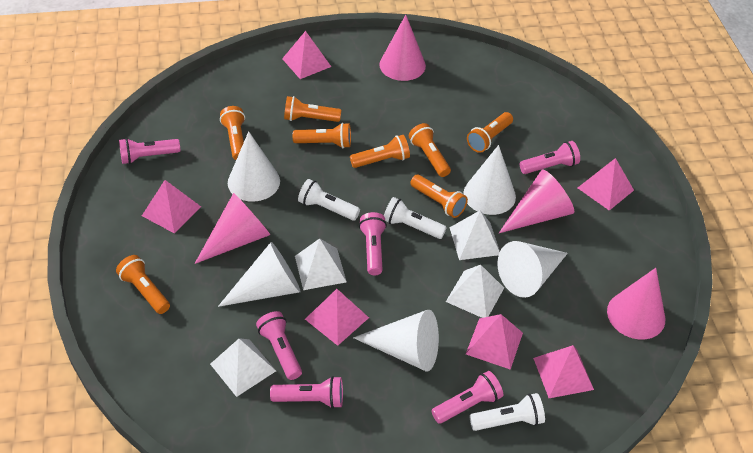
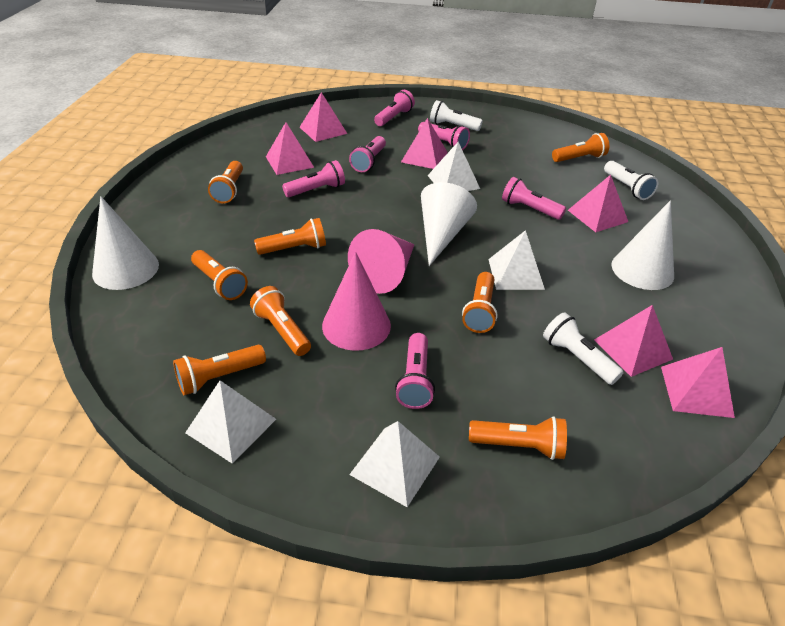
pink cone: 4 -> 2
white cone: 5 -> 3

